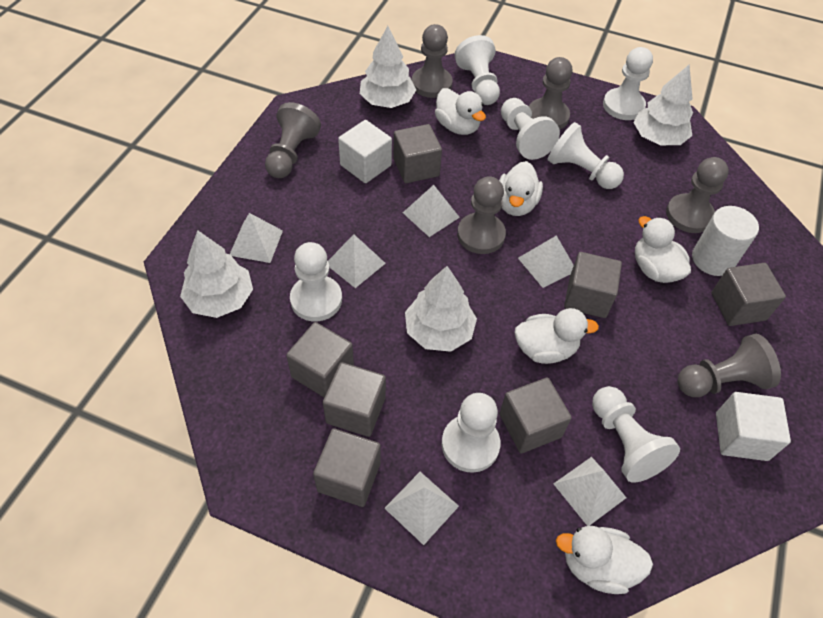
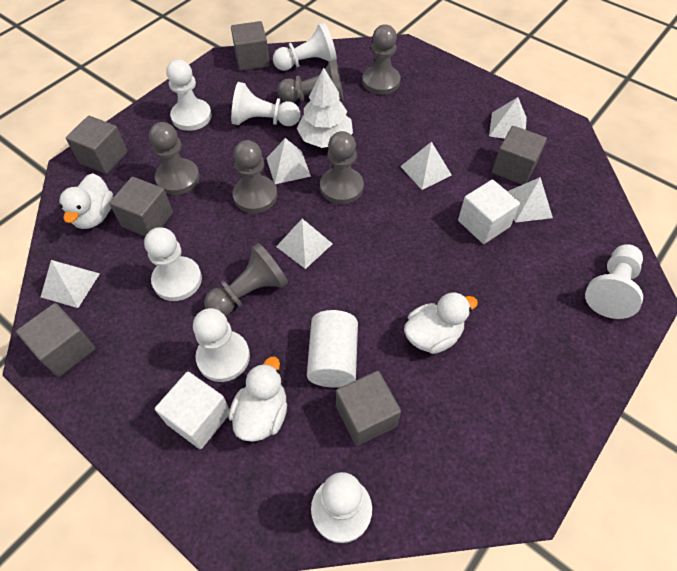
grey cube: 7 -> 6
white duck: 5 -> 3
white tree: 4 -> 1

